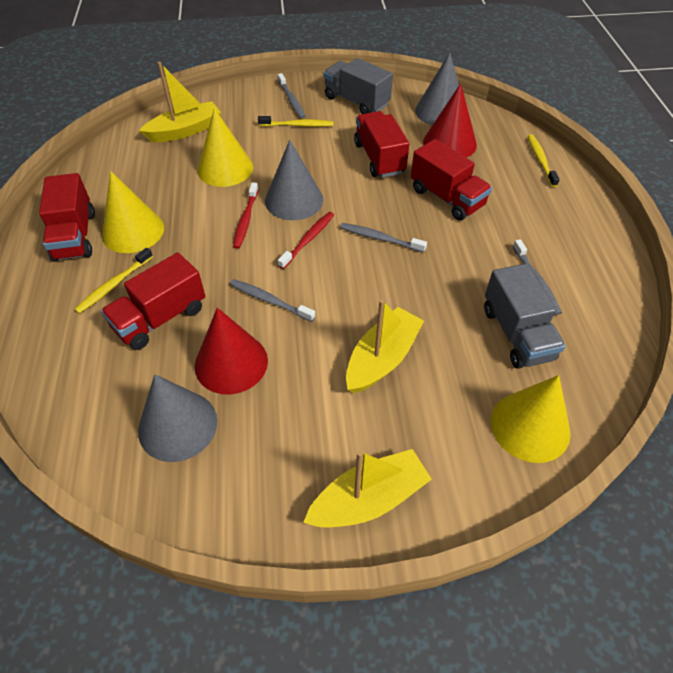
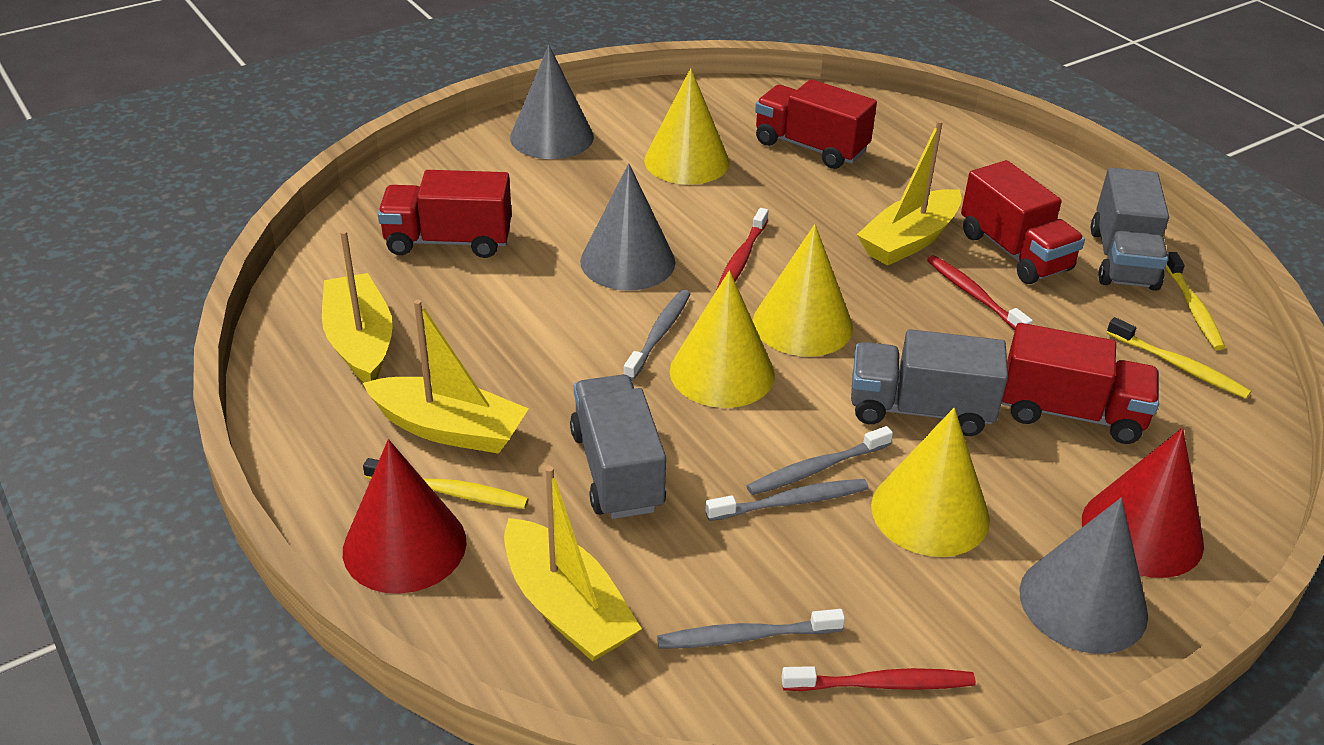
grey truck: 2 -> 3
red toothbrush: 2 -> 3
yellow boat: 3 -> 4
yellow cone: 3 -> 4

